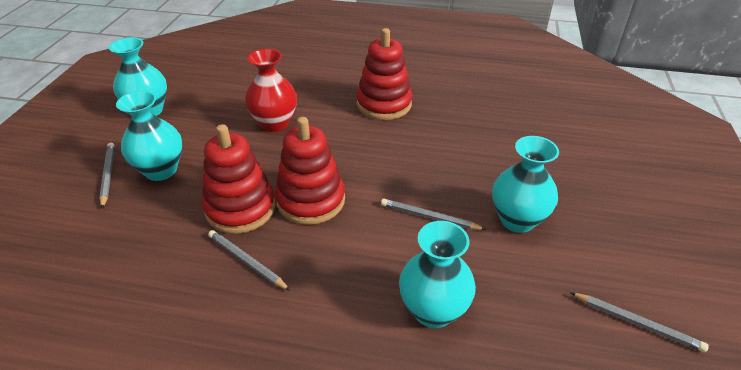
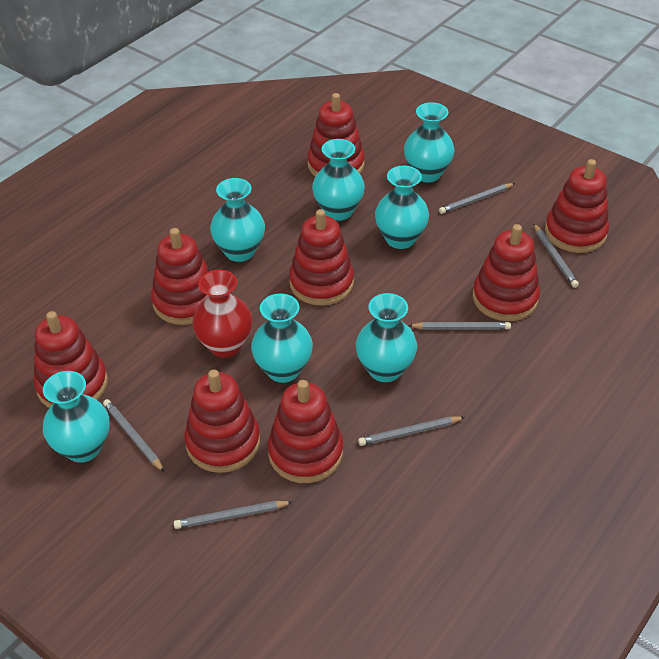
grey pencil: 4 -> 6
red stacking toy: 3 -> 8
turquoise vase: 4 -> 7

